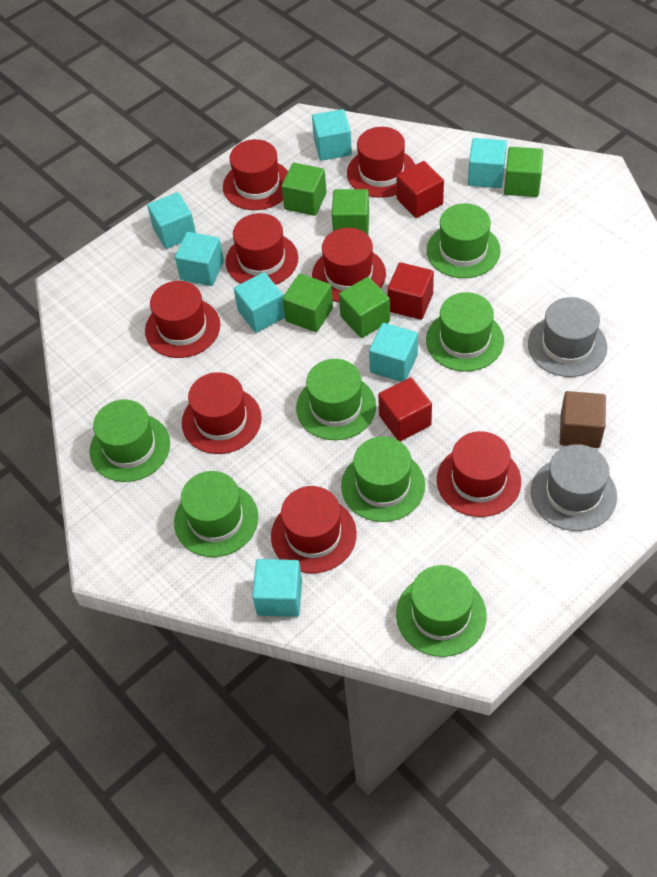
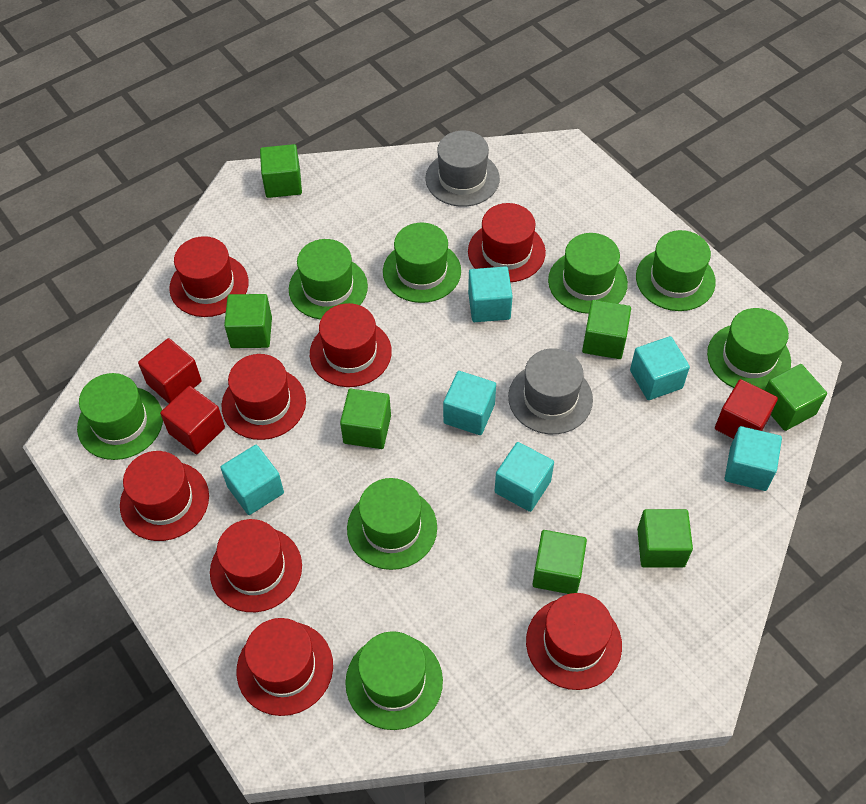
brown cube: 1 -> 0
green cube: 5 -> 7
green hat: 7 -> 8
turquoise cube: 7 -> 6

